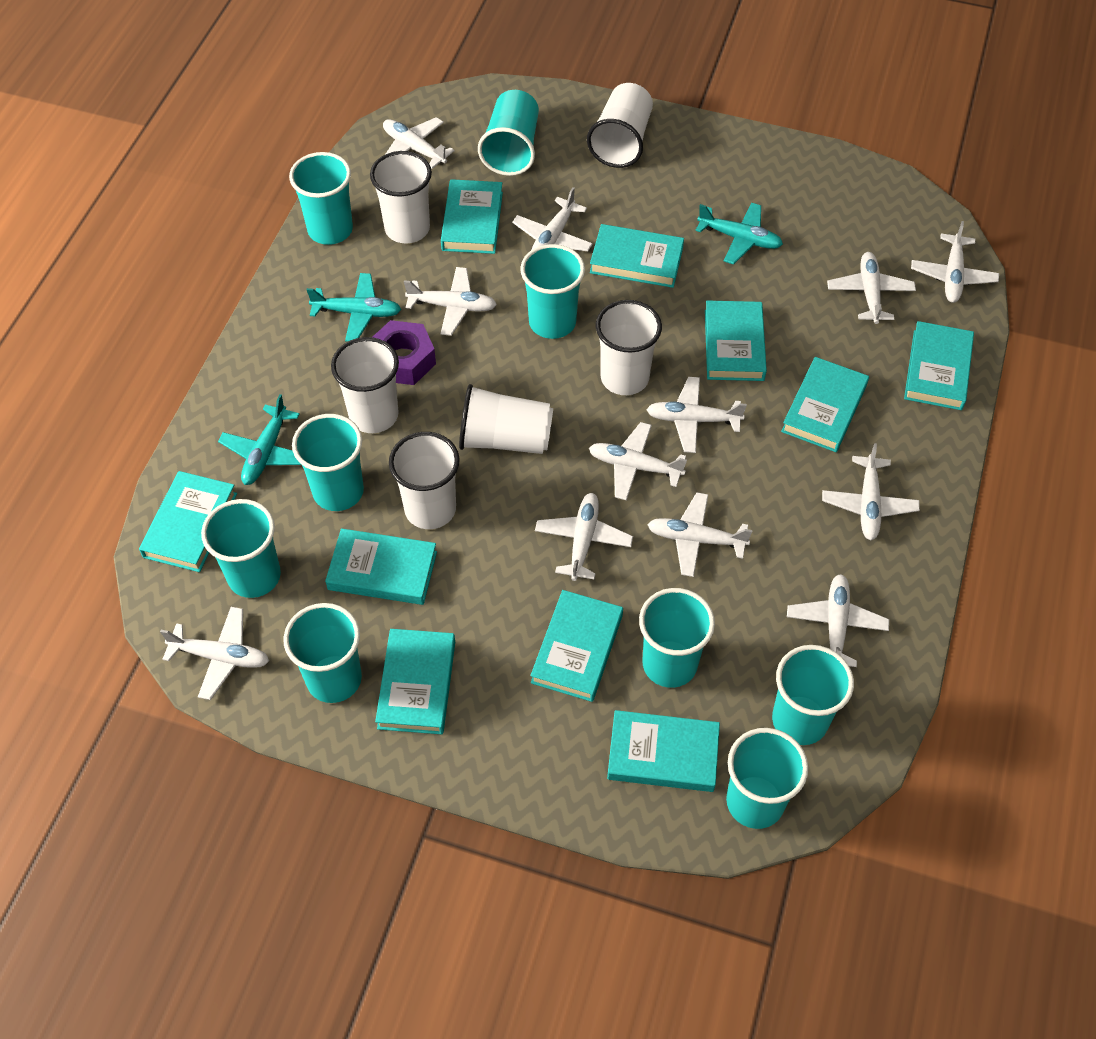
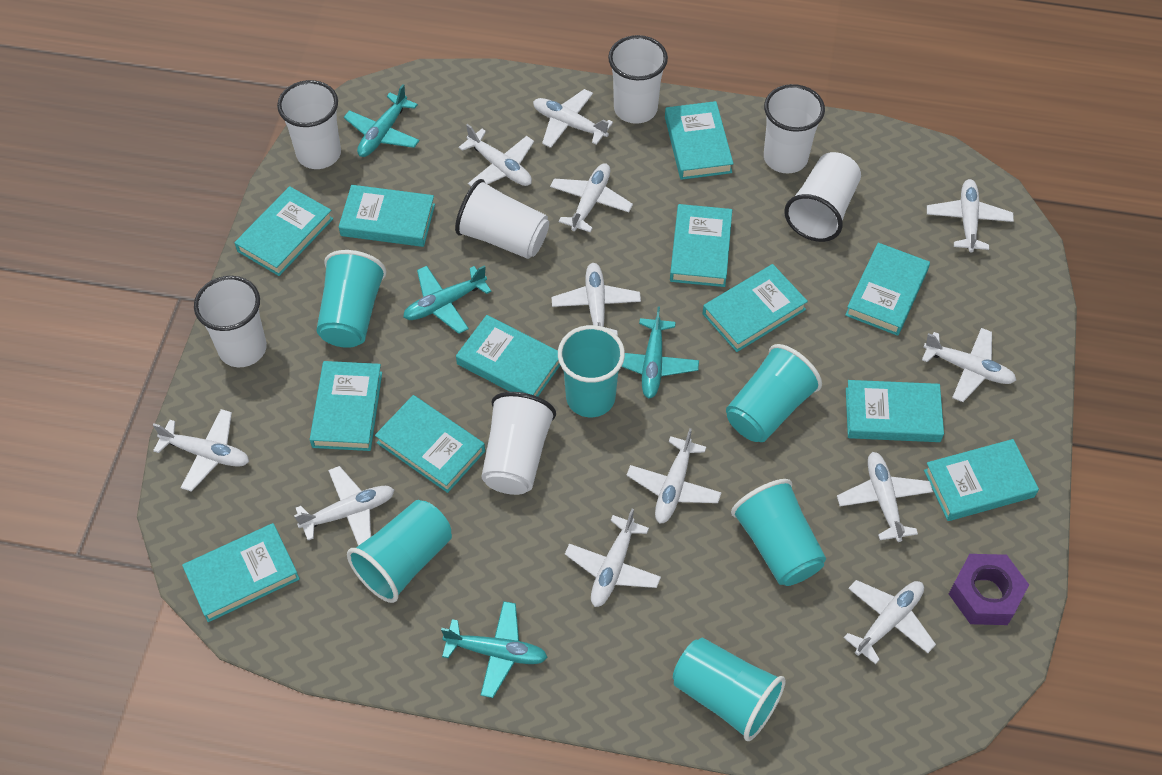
turquoise book: 10 -> 12
turquoise cup: 9 -> 6
turquoise plane: 3 -> 4
white cup: 6 -> 7

